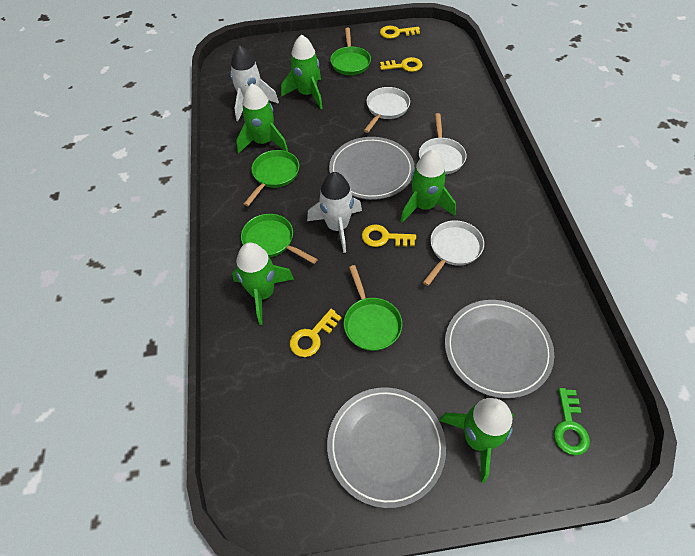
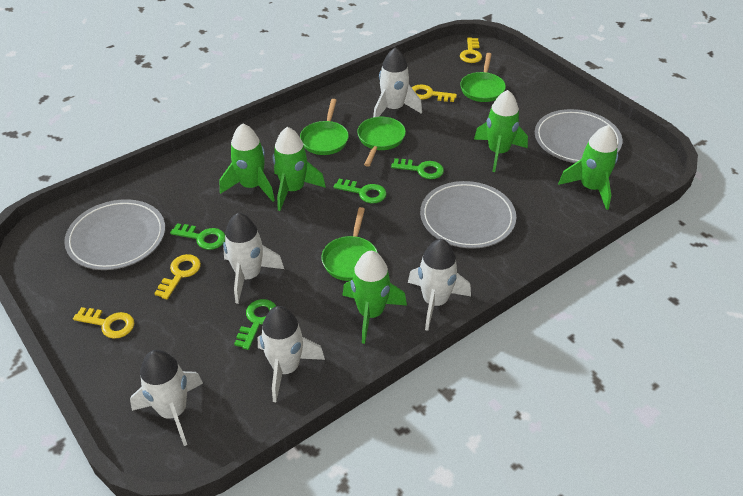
green key: 1 -> 4
white pan: 3 -> 0
white rocket: 2 -> 5

